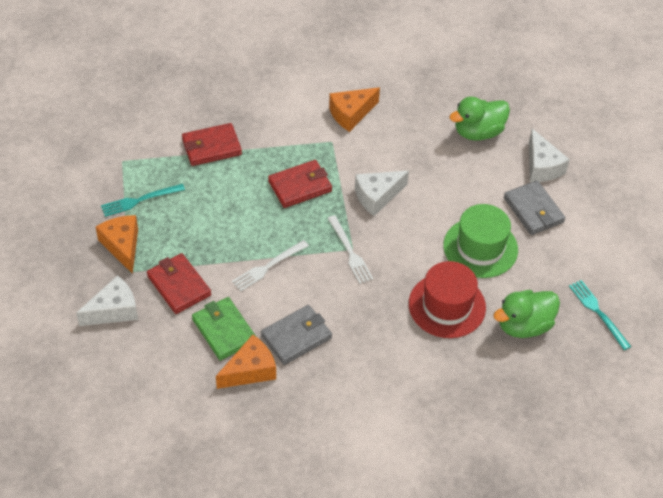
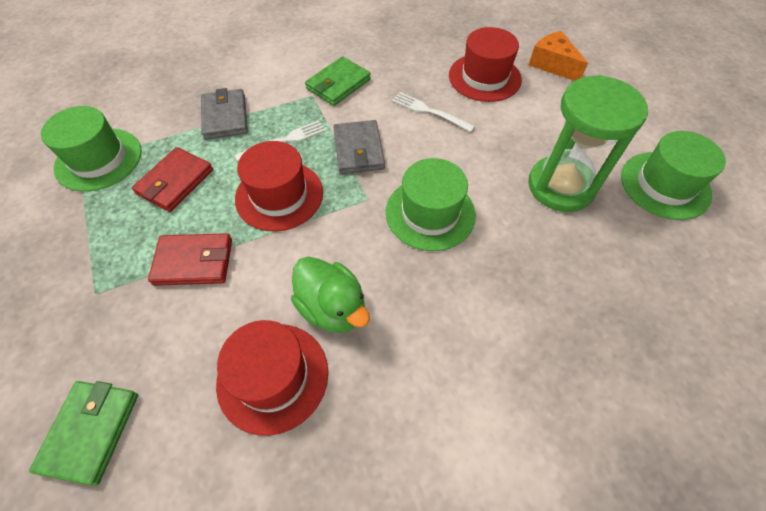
green duck: 2 -> 1
green hat: 1 -> 3
green hourglass: 0 -> 1
green wallet: 1 -> 2
orange cheese: 3 -> 1
red hat: 1 -> 3
red wallet: 3 -> 2
turquoise fork: 2 -> 0
white cheese: 3 -> 0

